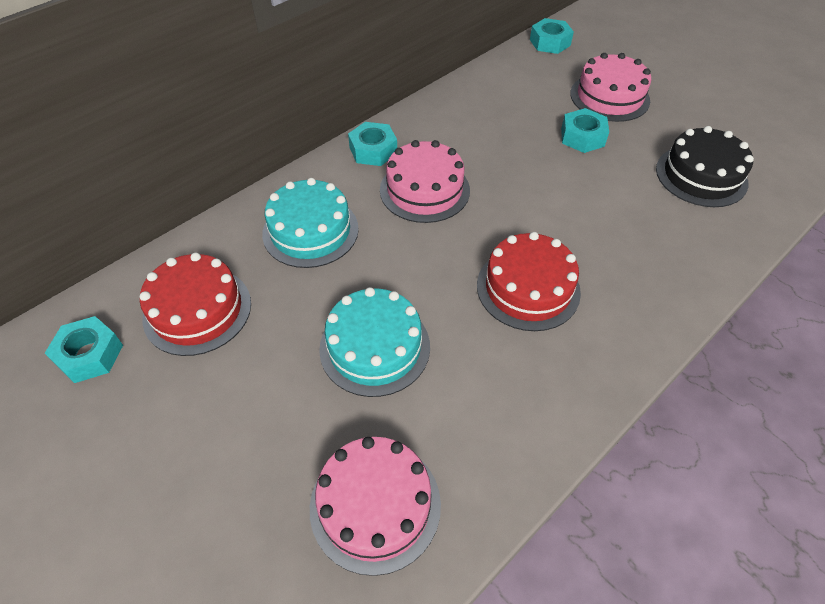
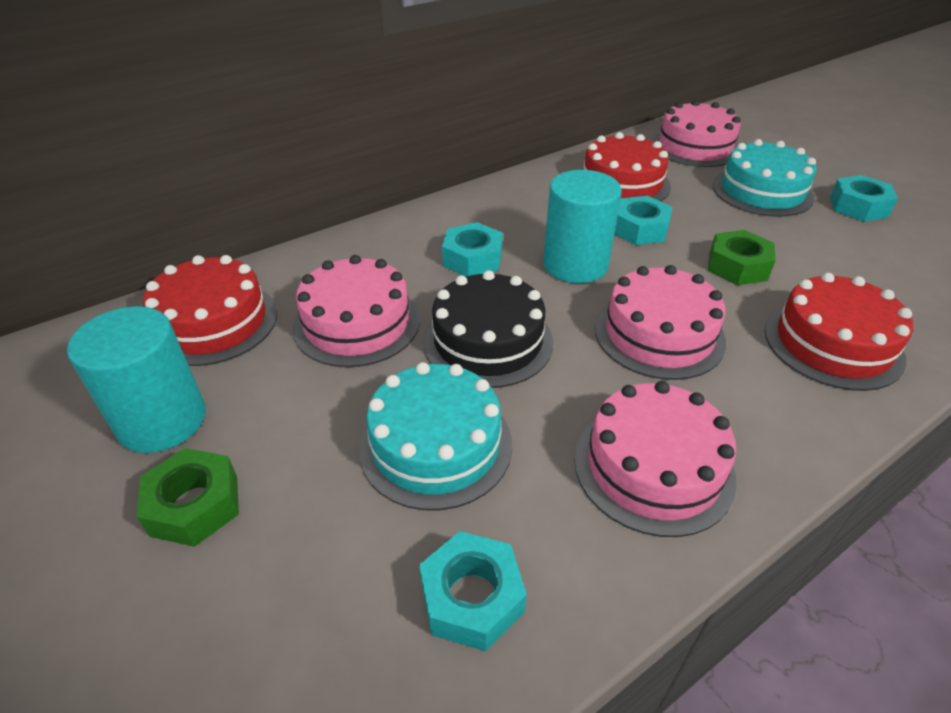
green nut: 0 -> 2
pink cake: 3 -> 4
red cake: 2 -> 3
turquoise cylinder: 0 -> 2

